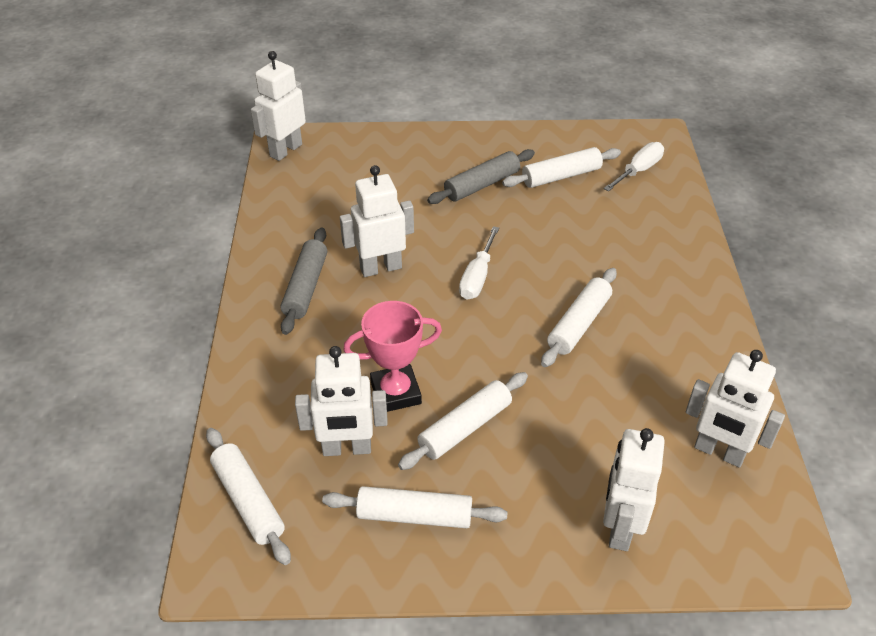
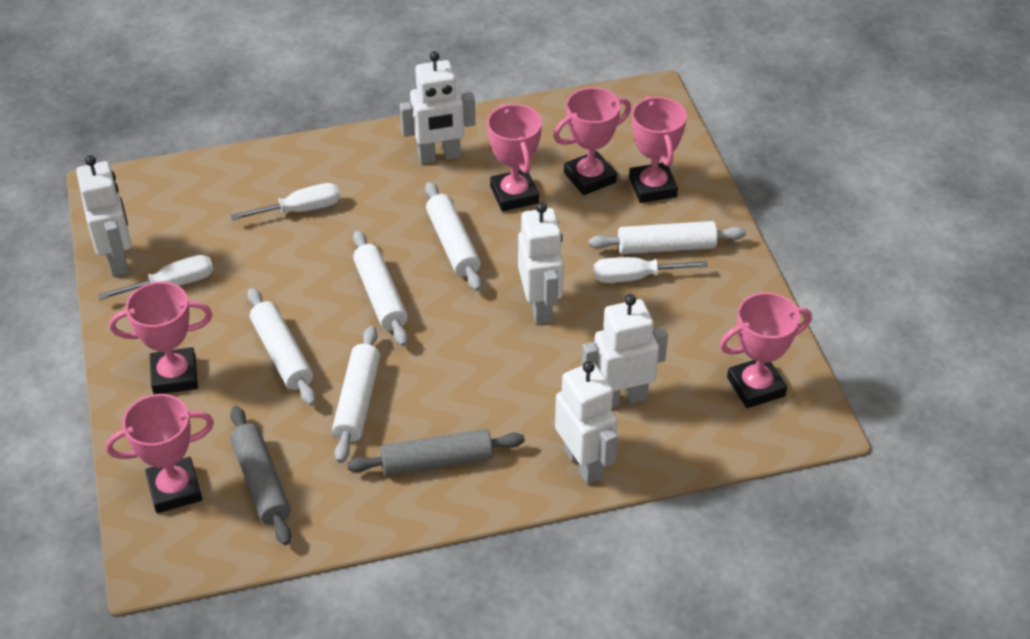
pink trophy: 1 -> 6
white screwdriver: 2 -> 3

